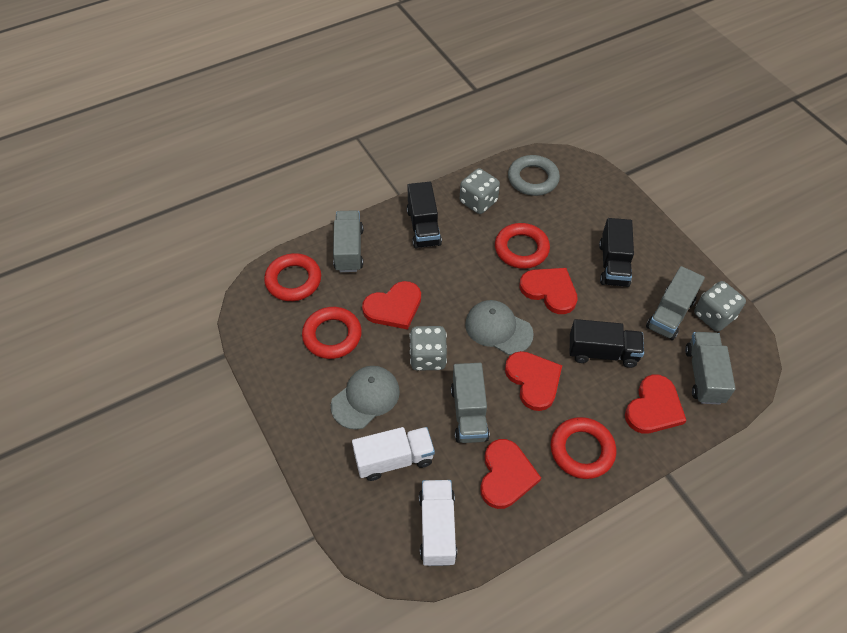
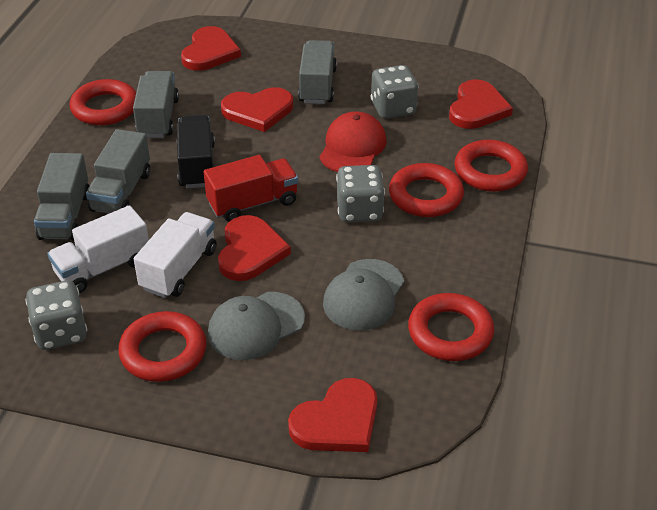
black truck: 3 -> 1
grey ring: 1 -> 0
red cap: 0 -> 1
red ring: 4 -> 5
red truck: 0 -> 1

